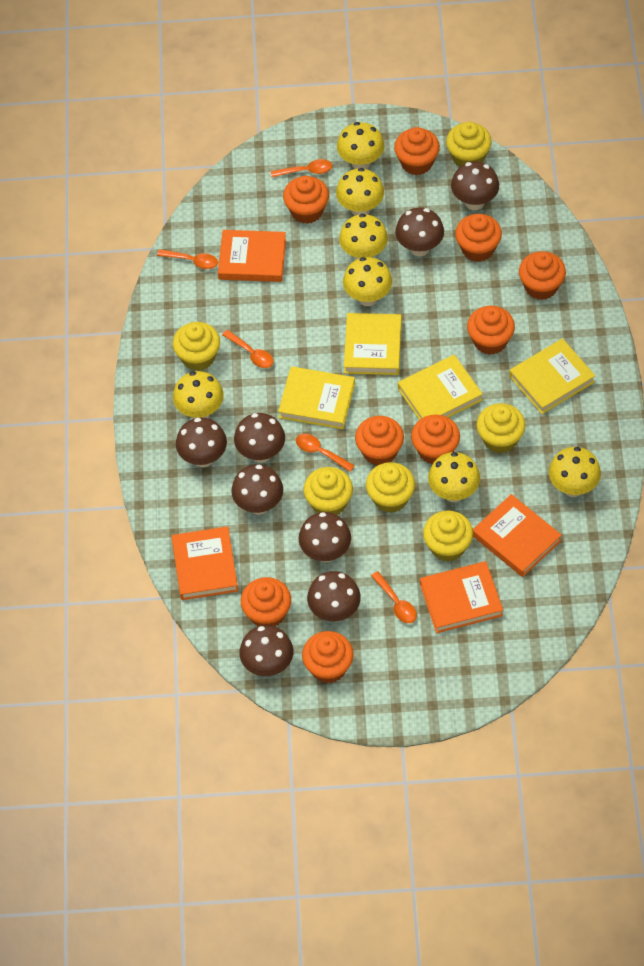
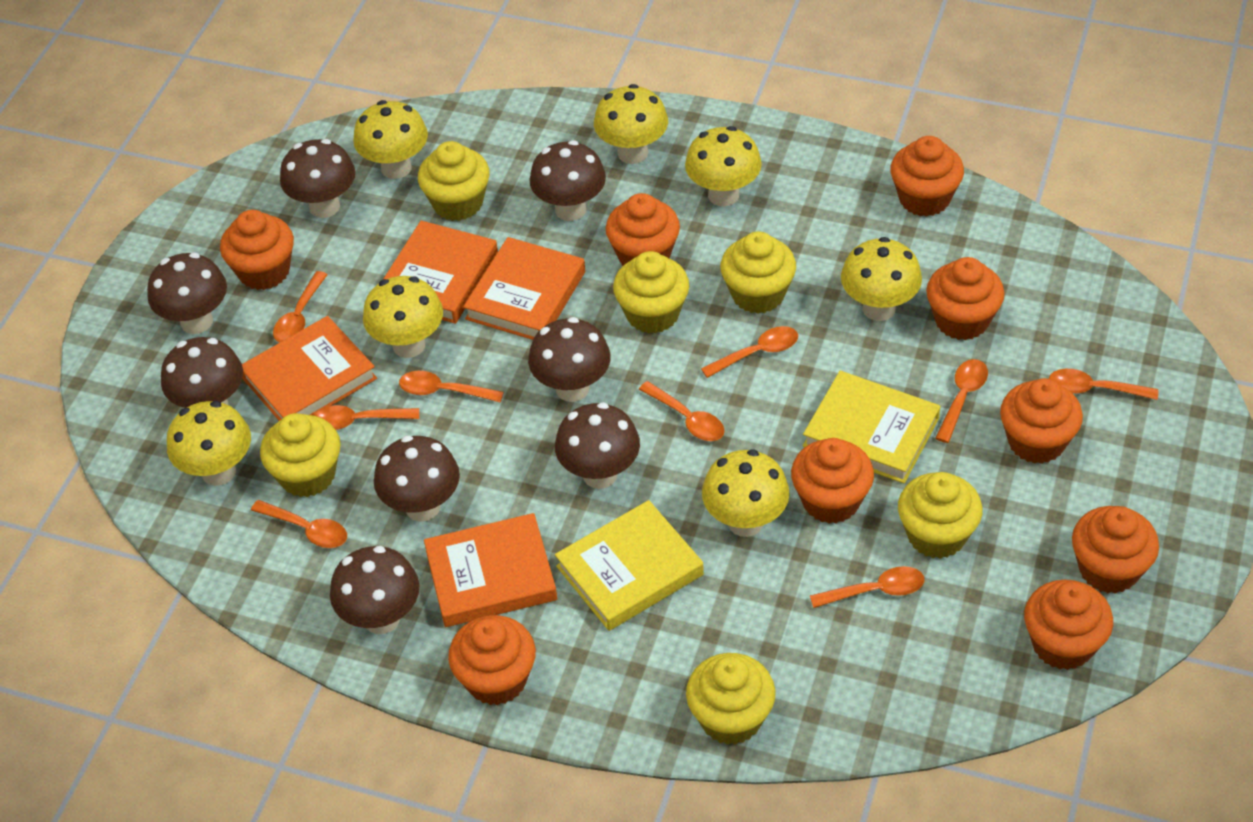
orange spoon: 5 -> 9
yellow book: 4 -> 2

